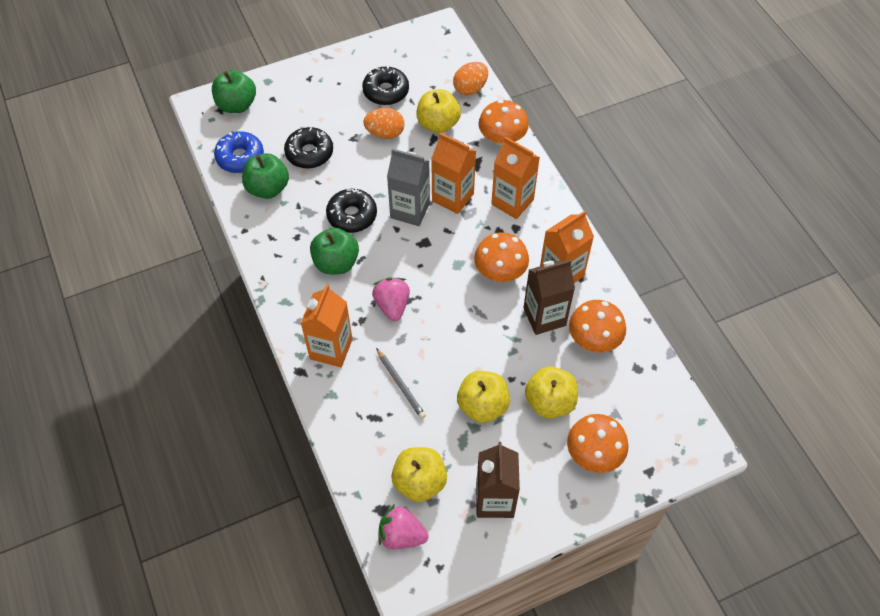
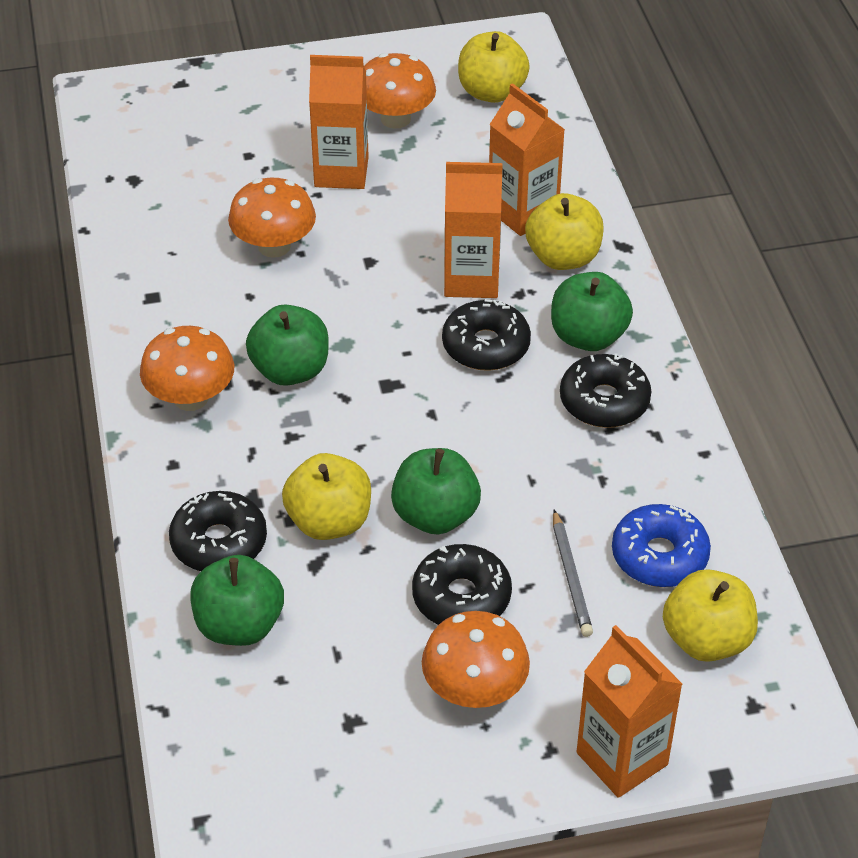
black donut: 3 -> 4
brown carton: 2 -> 0
green apple: 3 -> 4
grey carton: 1 -> 0
orange egg: 2 -> 0
pink strawberry: 2 -> 0

